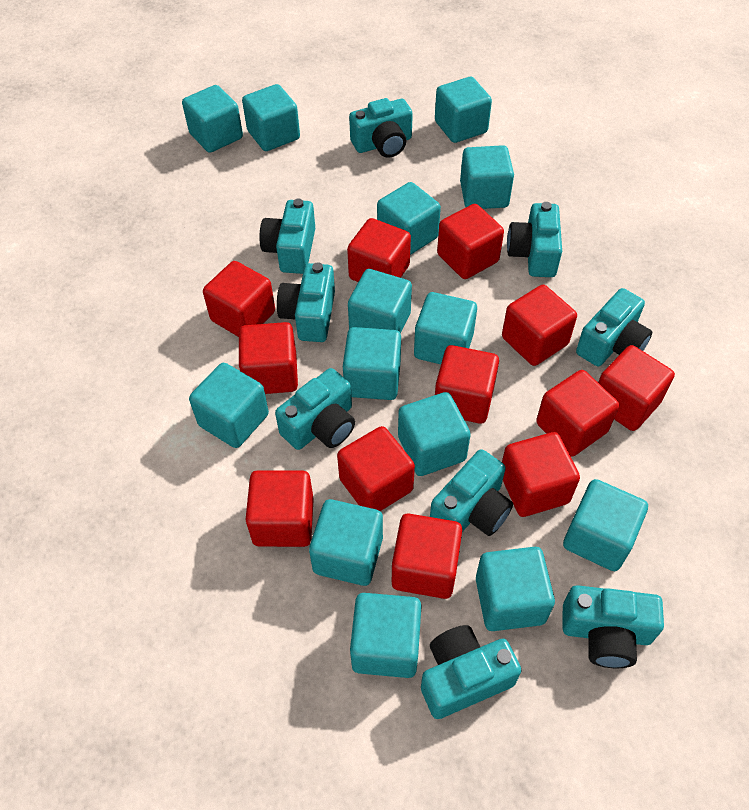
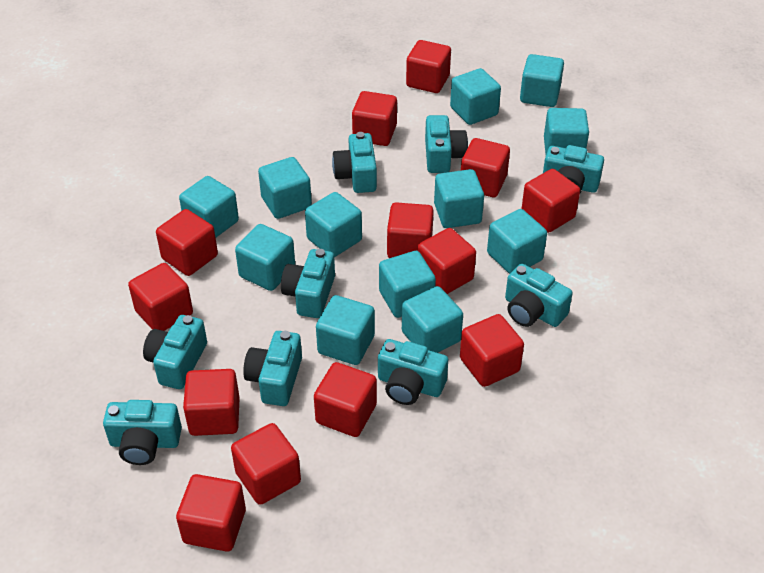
red cube: 12 -> 13
turquoise cube: 14 -> 12

